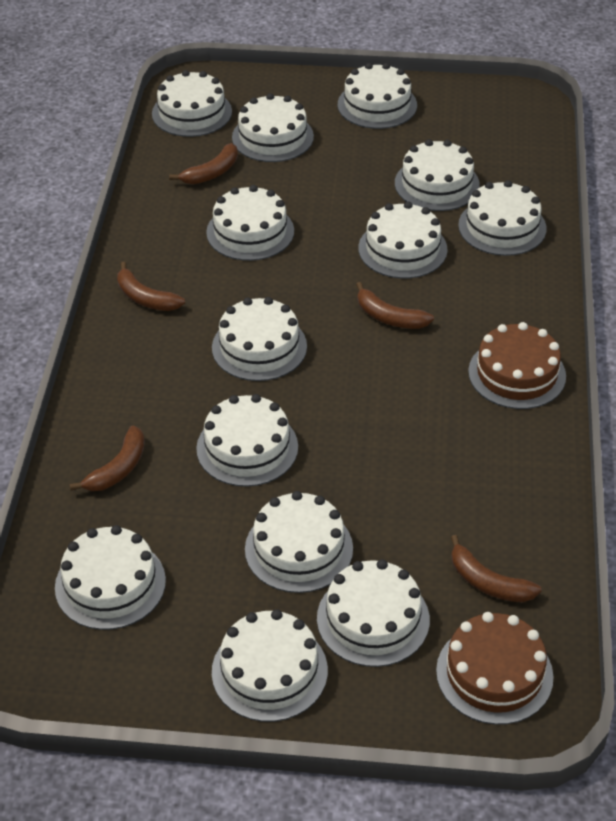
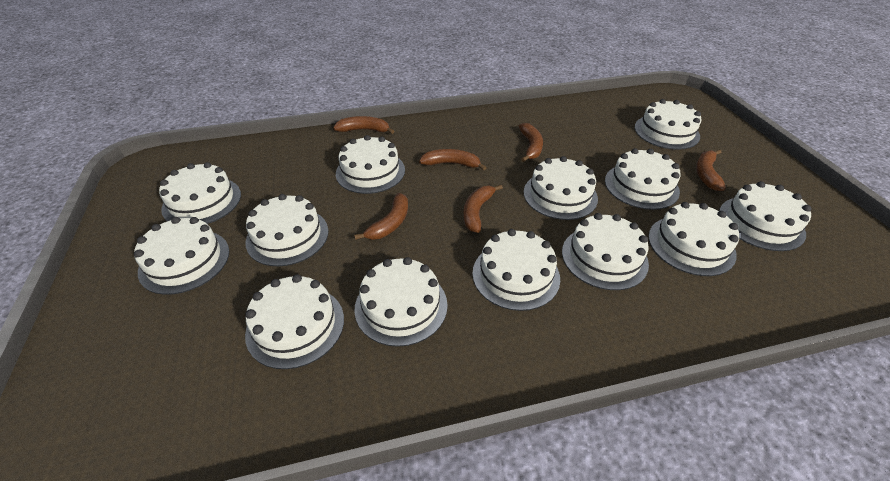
brown banana: 5 -> 6
brown cake: 2 -> 0

